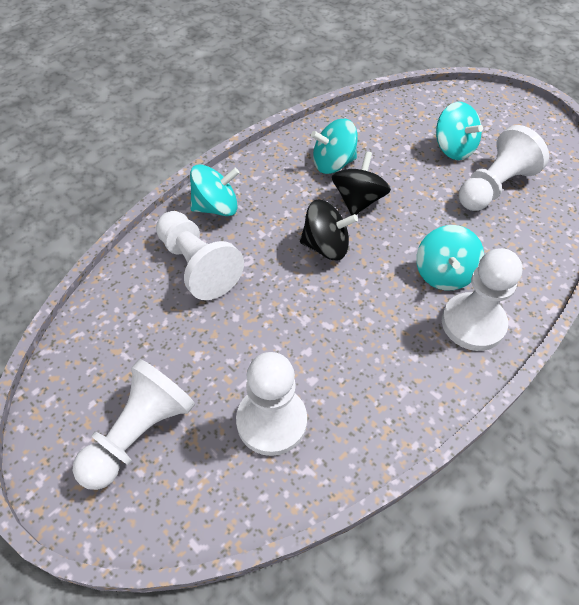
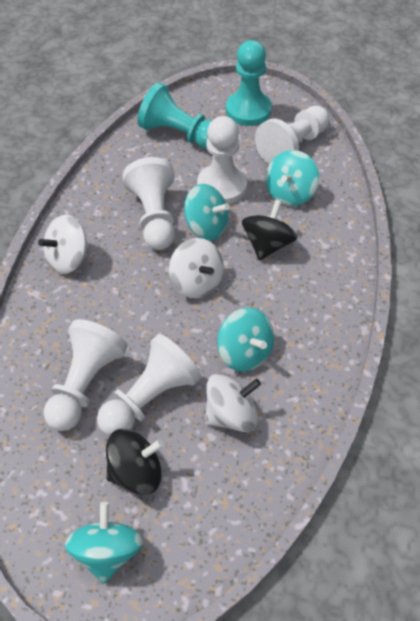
turquoise pawn: 0 -> 2
white spinning top: 0 -> 3

